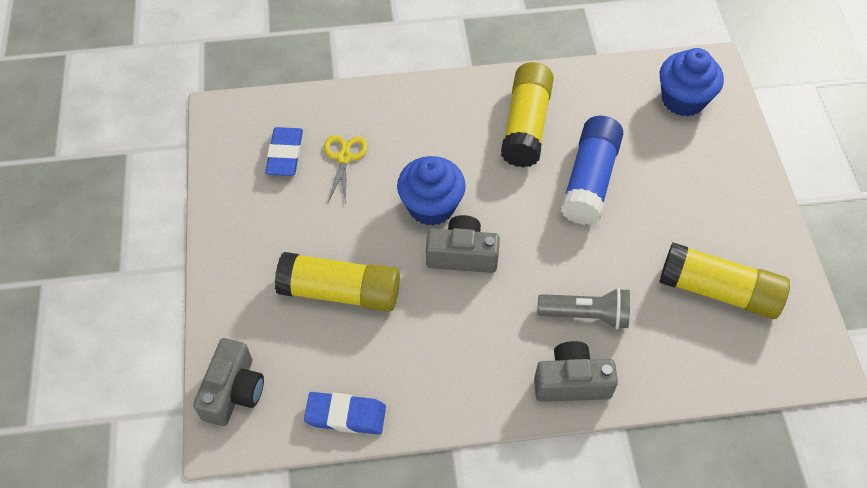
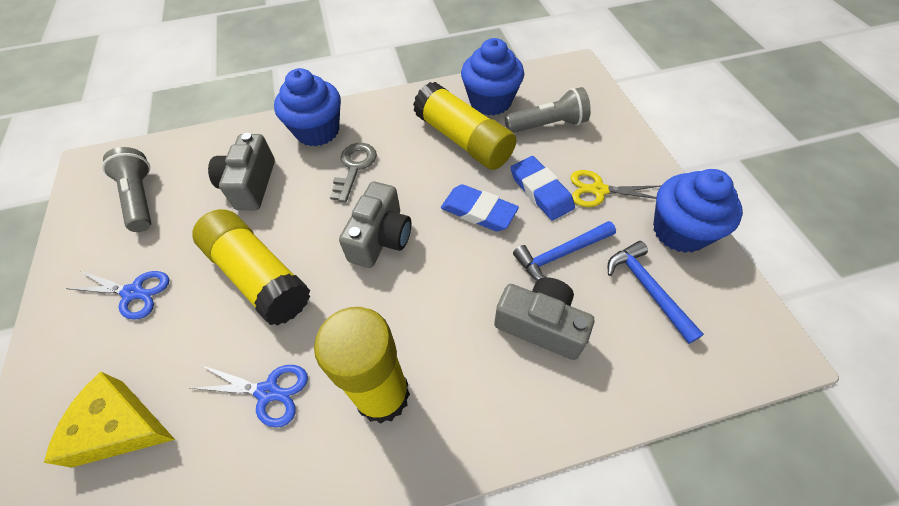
blue cupcake: 2 -> 3
blue glue stick: 1 -> 0
blue hammer: 0 -> 2
blue scissors: 0 -> 2
grey flashlight: 1 -> 2
grey key: 0 -> 1
yellow cheese: 0 -> 1

